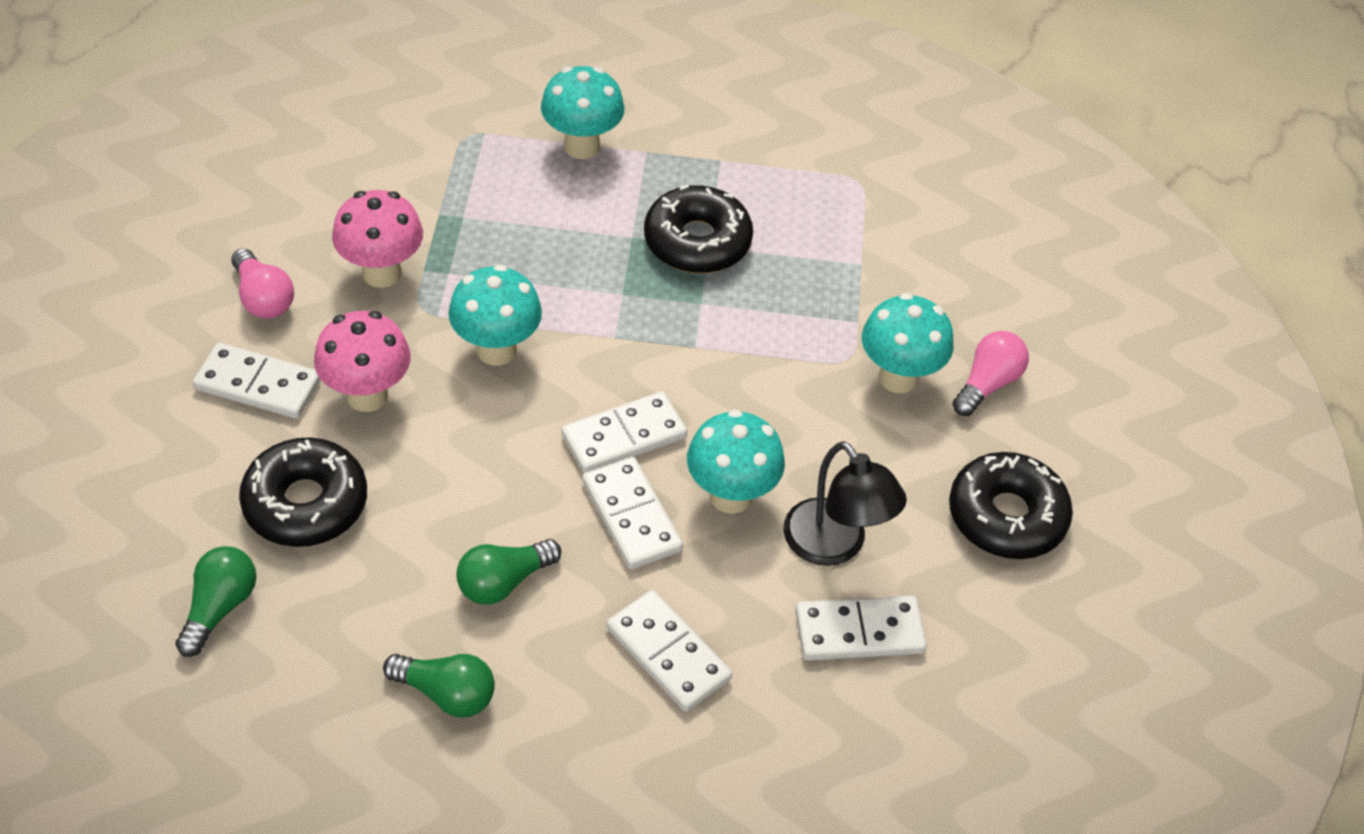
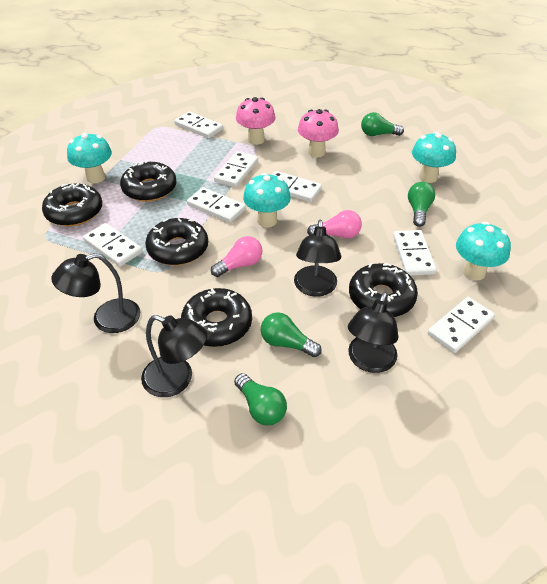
black donut: 3 -> 5
black lamp: 1 -> 4
green light bulb: 3 -> 4
white domino: 5 -> 7

